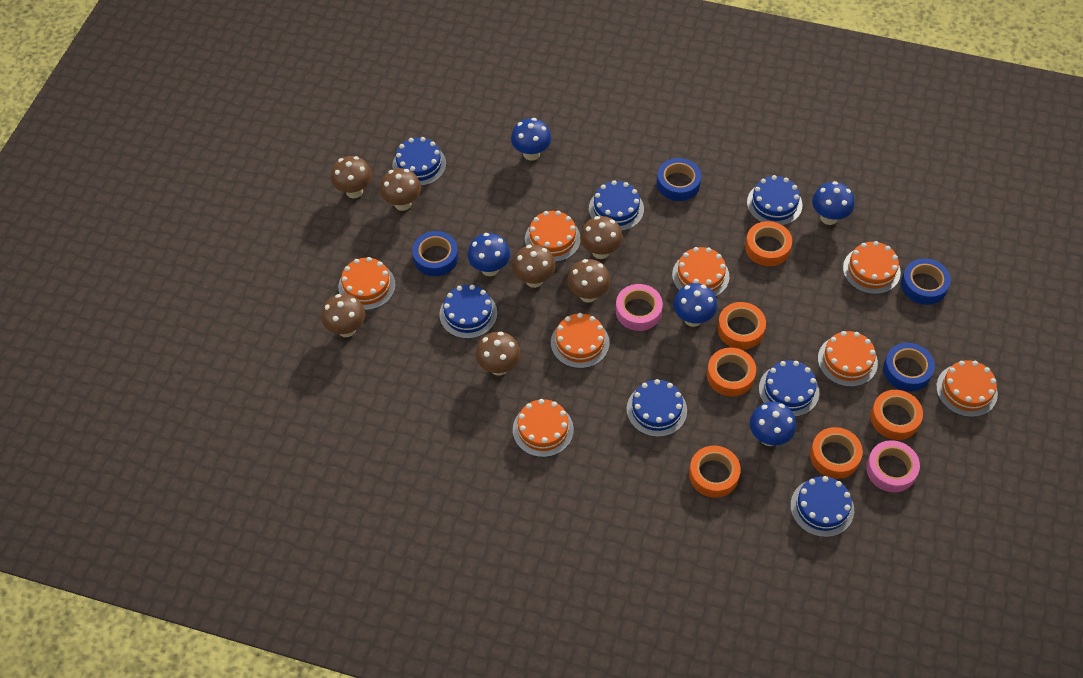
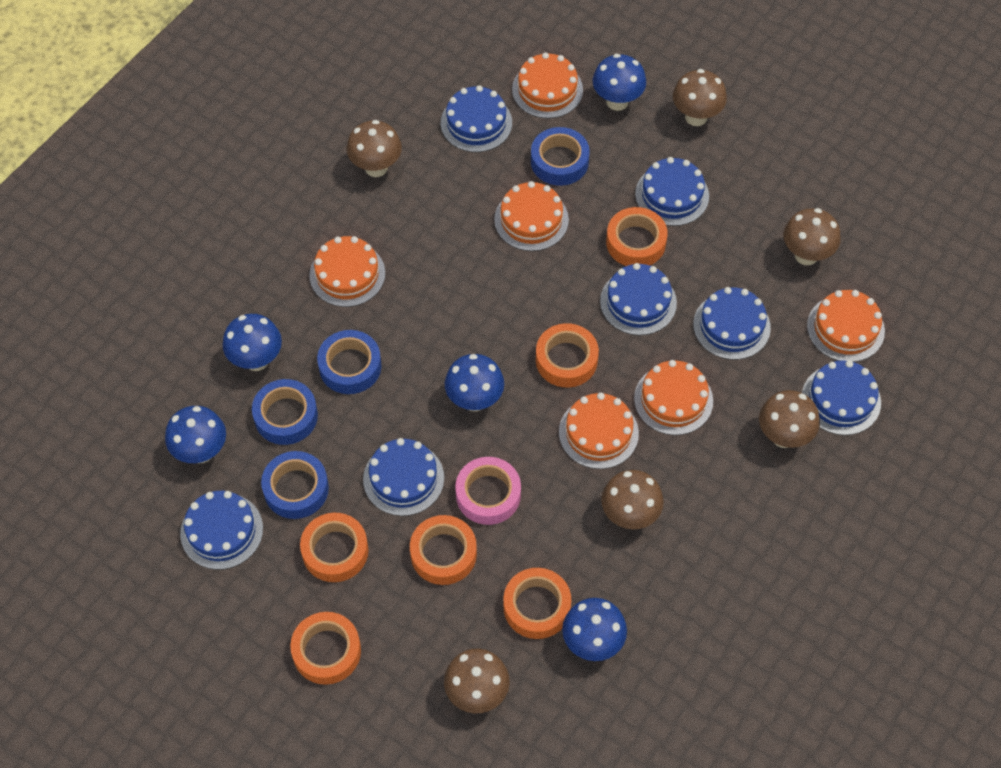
brown mushroom: 7 -> 6
orange cake: 8 -> 6
pink tape: 2 -> 1

